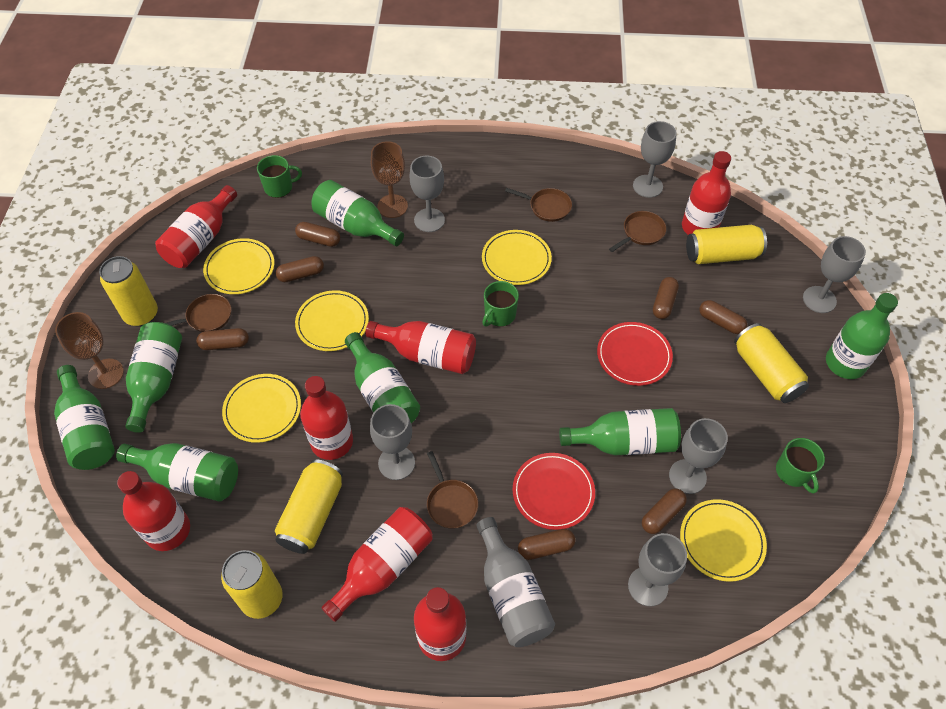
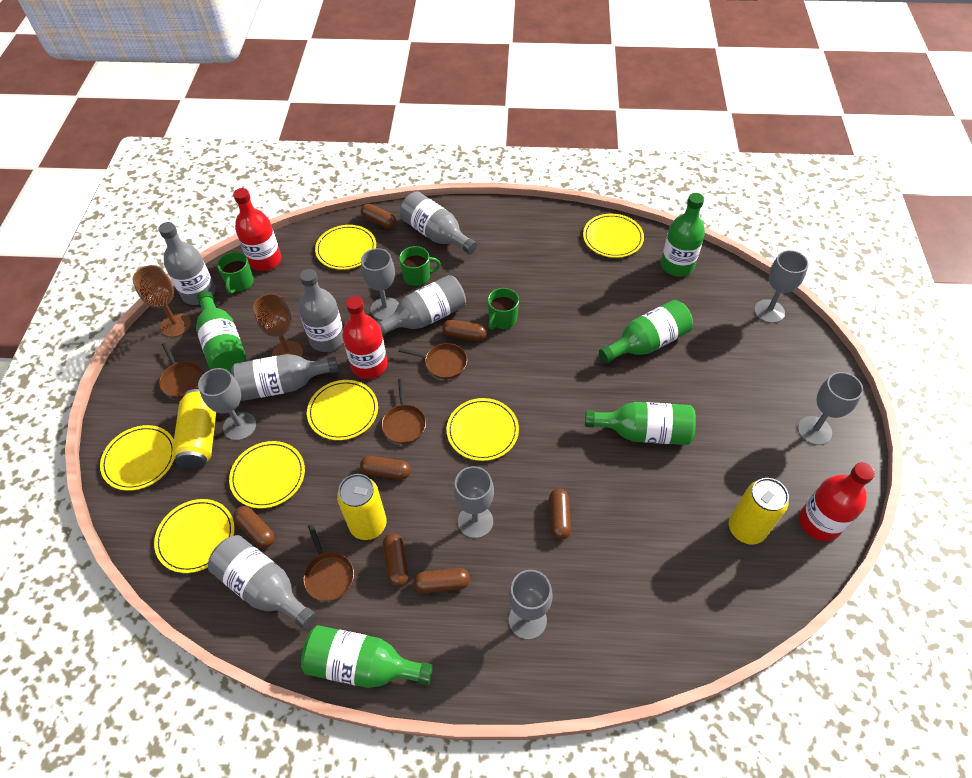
green bottle: 7 -> 5
grey bottle: 1 -> 6
red bottle: 7 -> 3
red plate: 2 -> 0
yellow can: 5 -> 3
yellow plate: 5 -> 7

